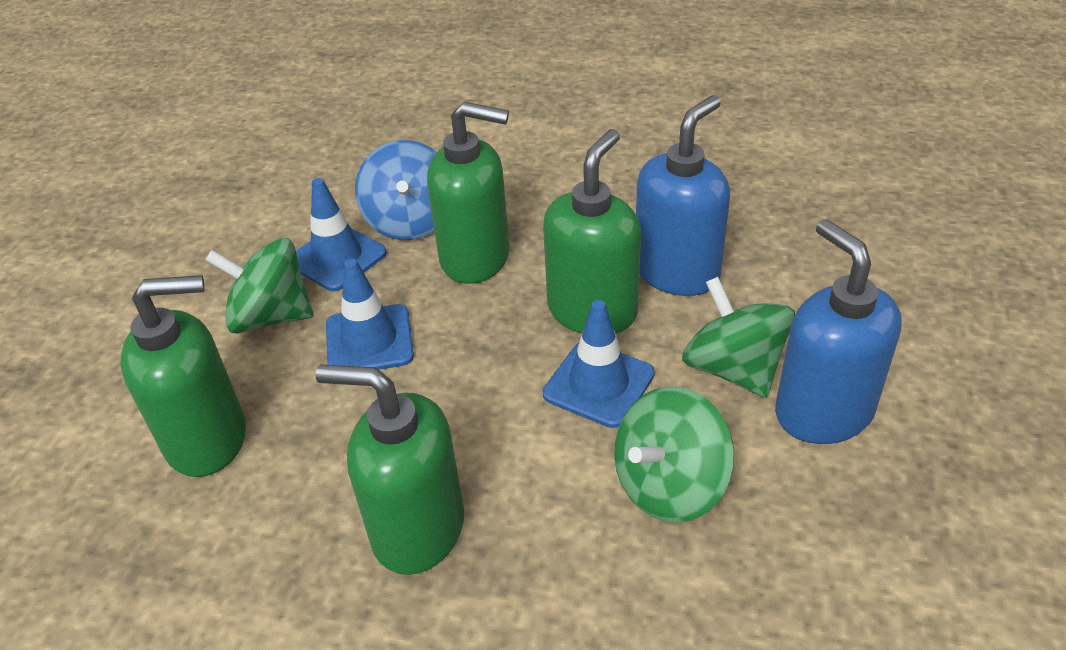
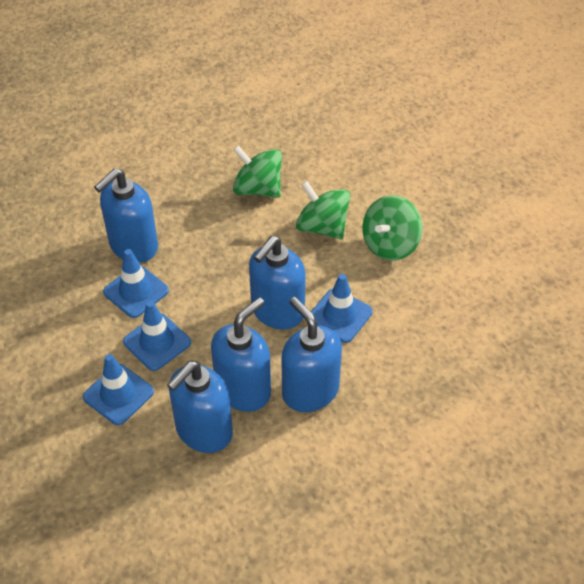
blue soap dispenser: 2 -> 5
blue spinning top: 1 -> 0
blue traffic cone: 3 -> 4
green soap dispenser: 4 -> 0

